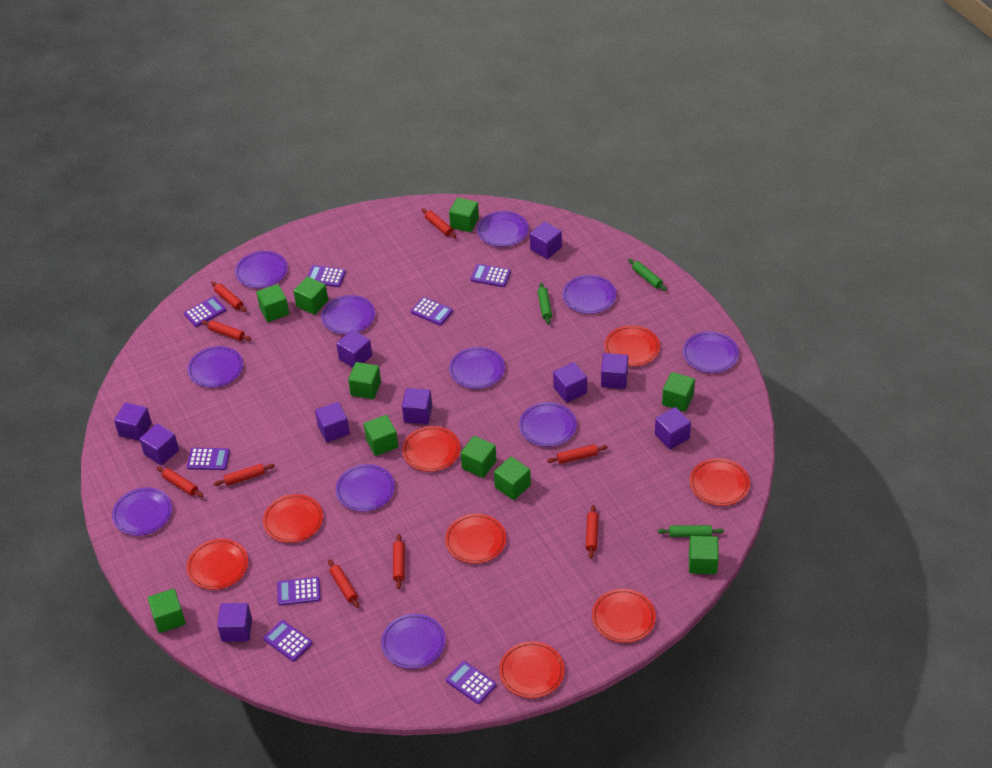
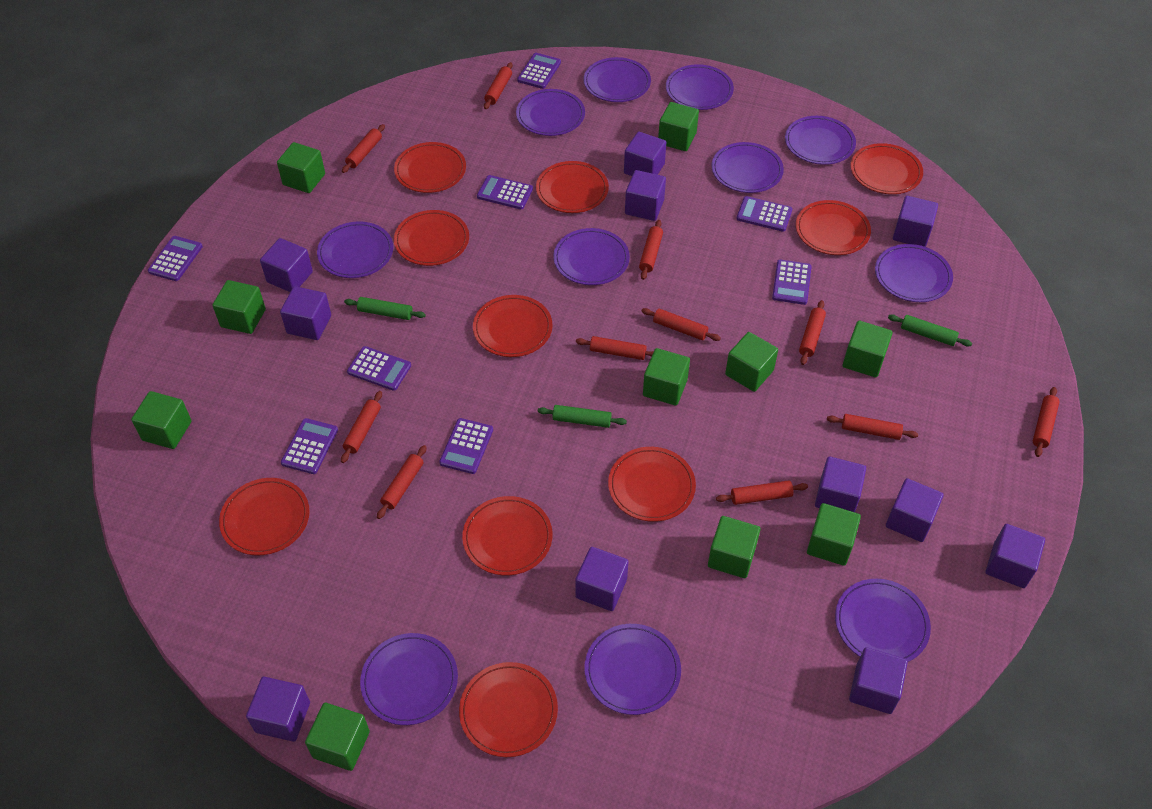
purple cube: 10 -> 11
red plate: 8 -> 10
red rolling pin: 9 -> 11

